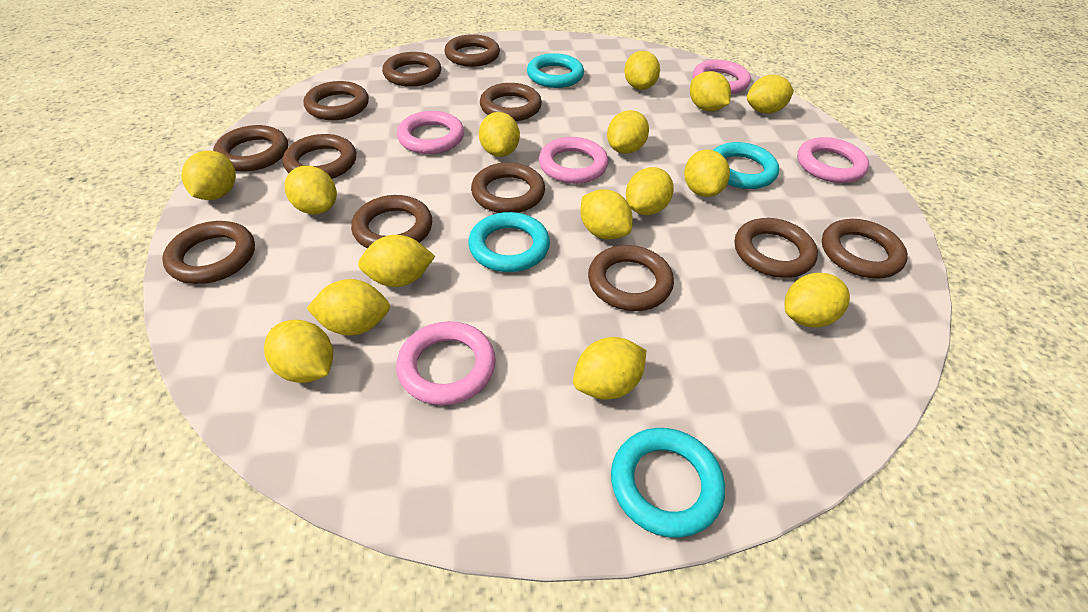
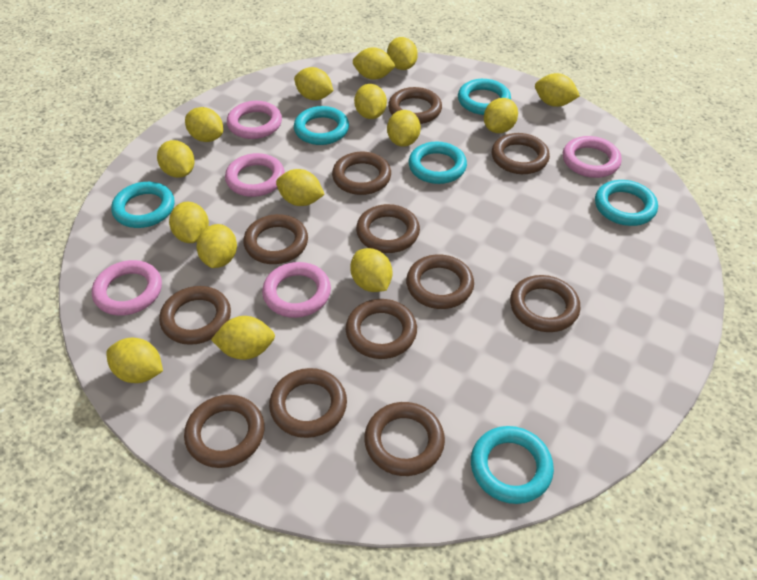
turquoise ring: 4 -> 6

